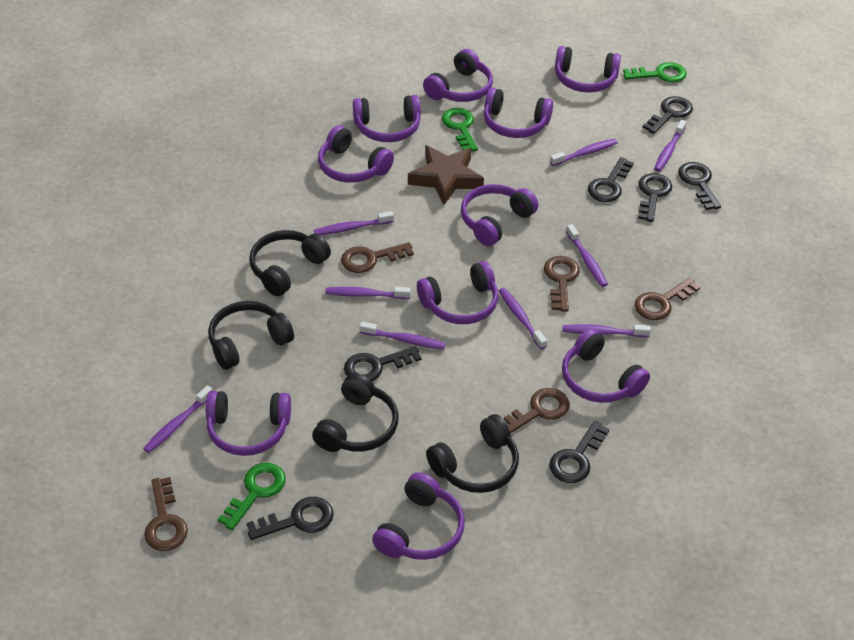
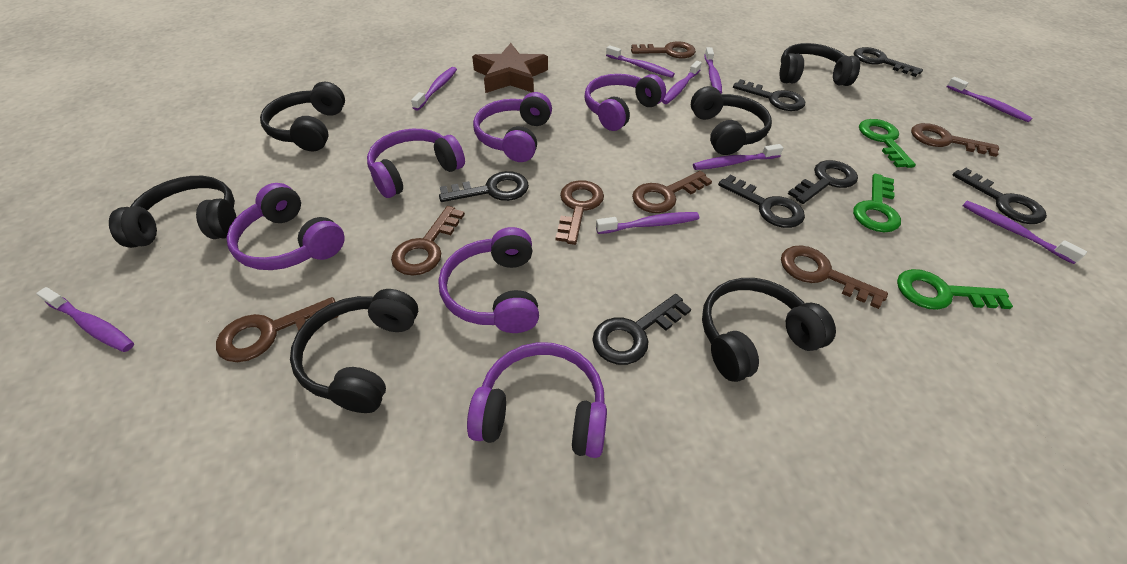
black headphones: 4 -> 6
brown key: 5 -> 7
purple headphones: 10 -> 6

